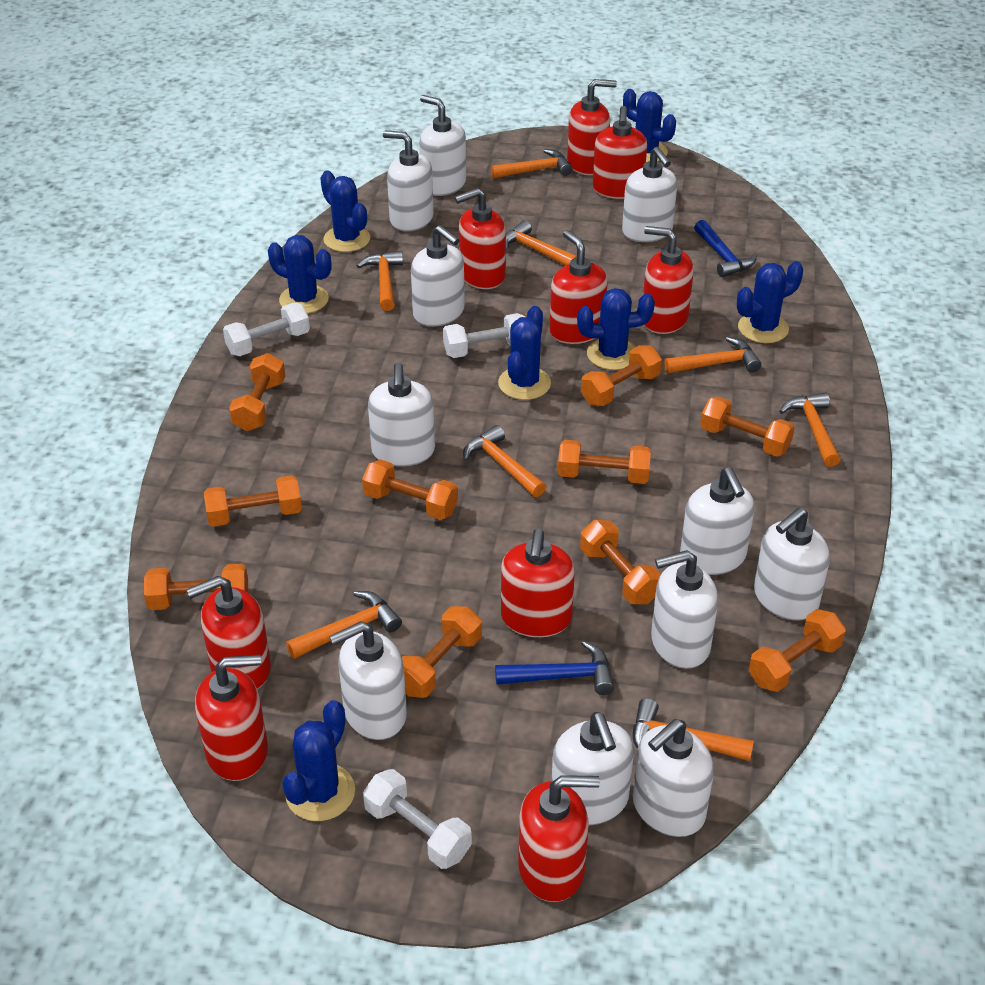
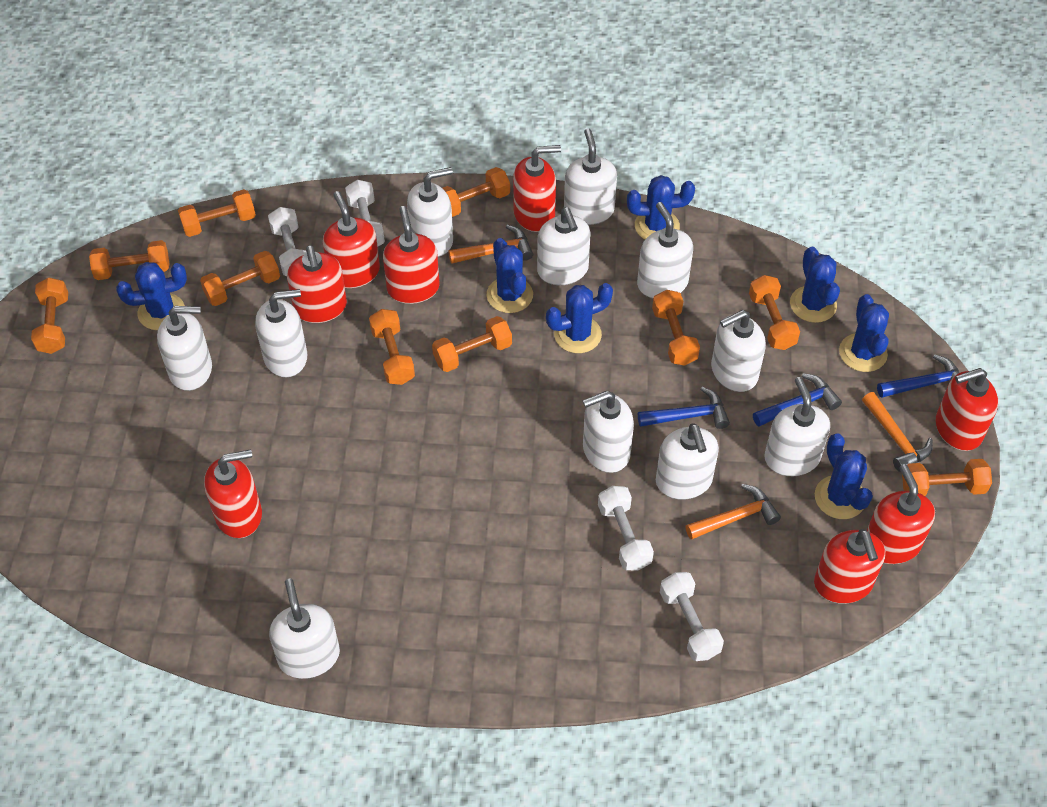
blue hammer: 2 -> 3
orange hammer: 8 -> 3
red soap dispenser: 9 -> 8
white dumbbell: 3 -> 4

